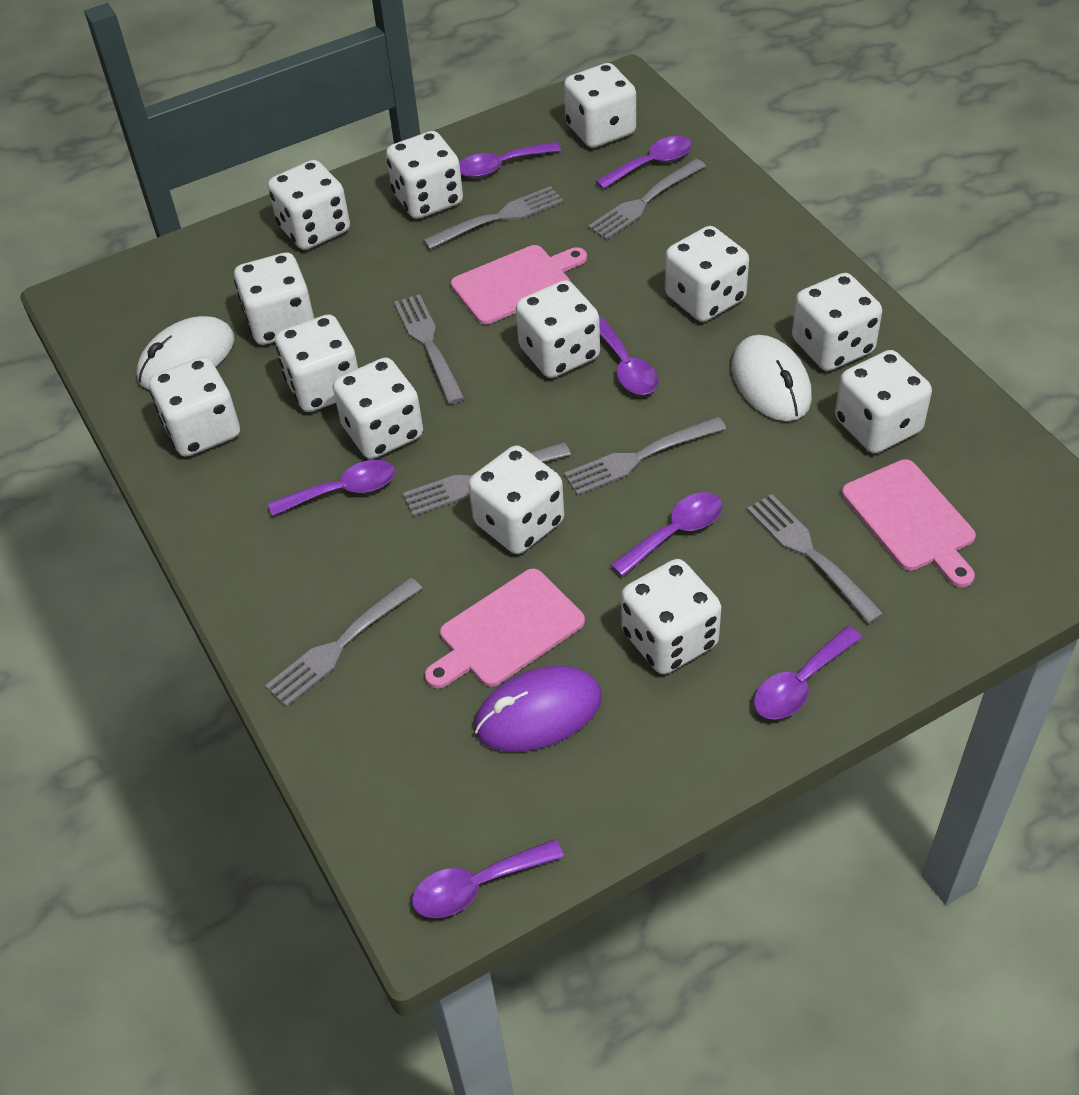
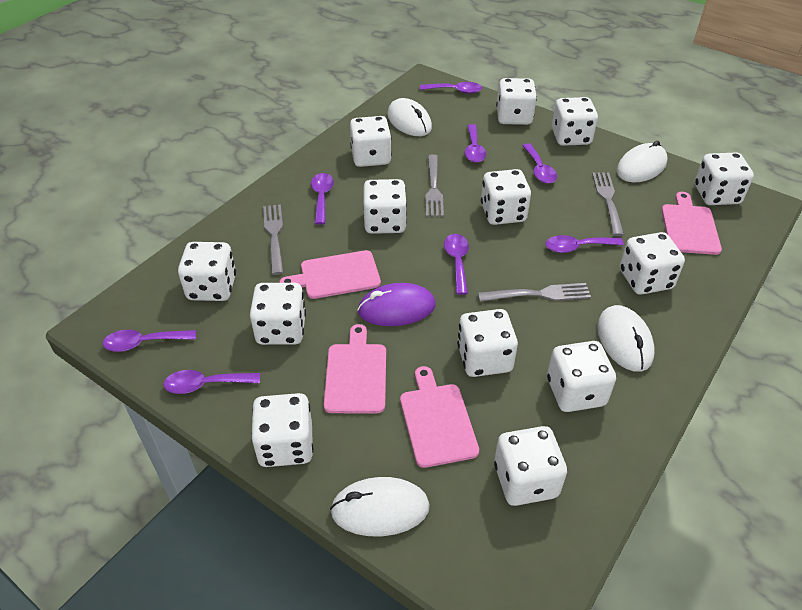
grey fork: 7 -> 4
pink cutting board: 3 -> 4
purple spoon: 7 -> 8
white mouse: 2 -> 4

